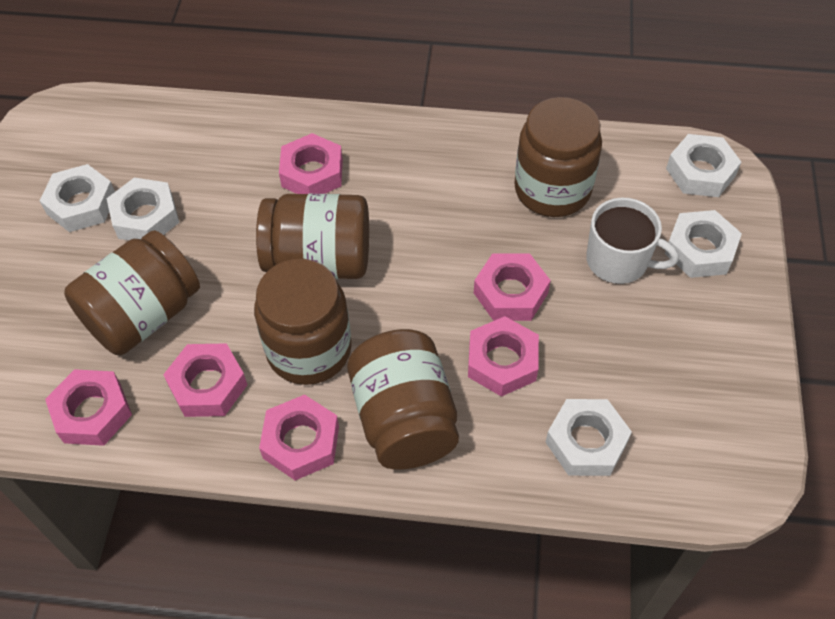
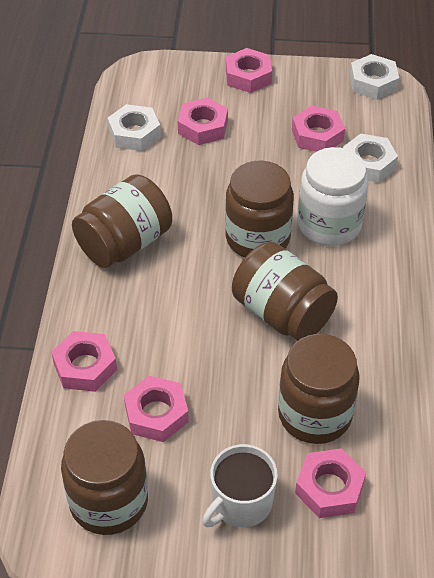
white jar: 0 -> 1
white nut: 5 -> 3

